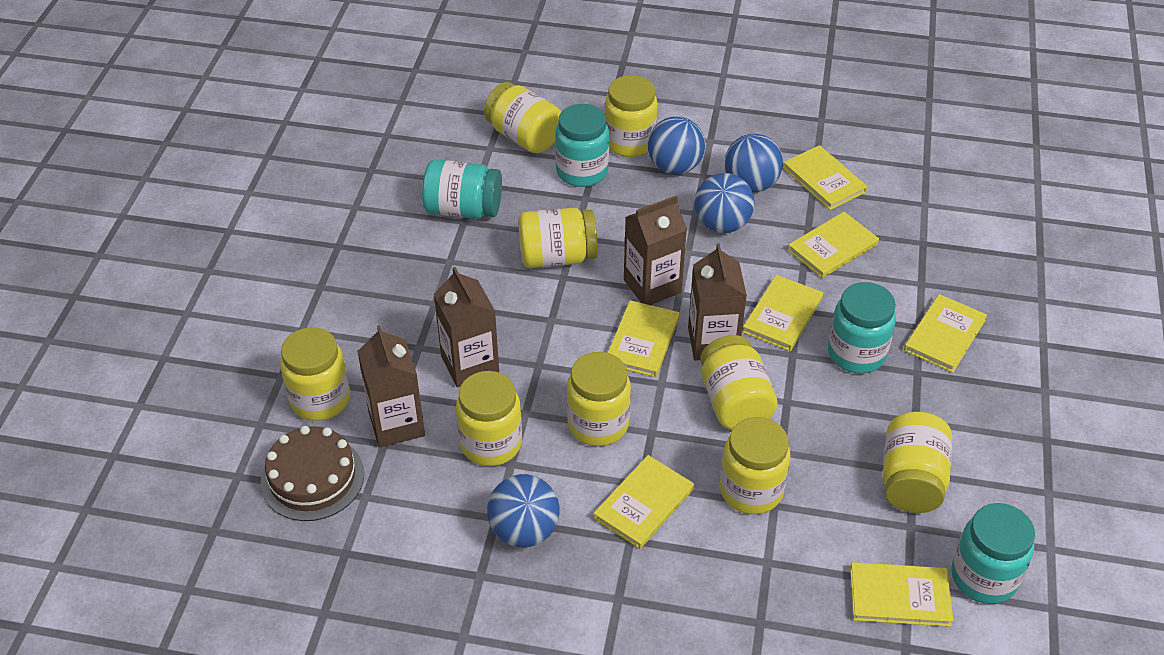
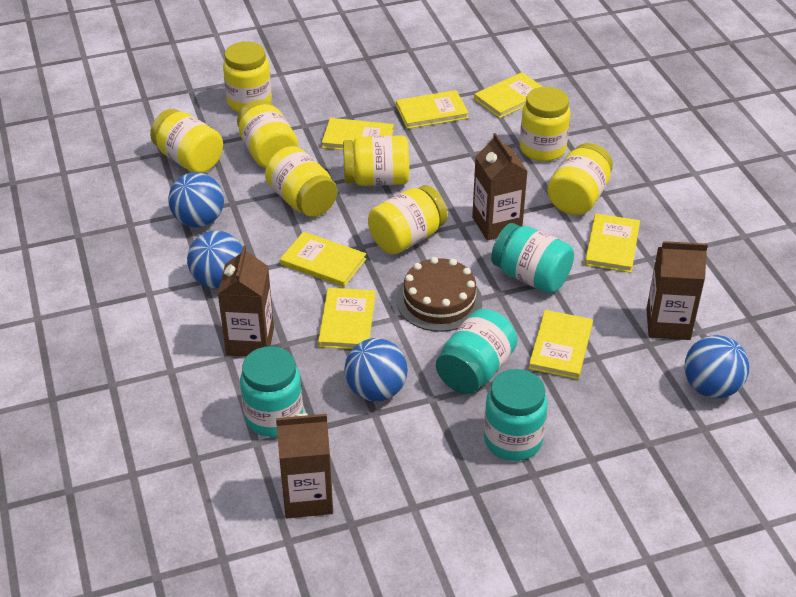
yellow jar: 9 -> 8

